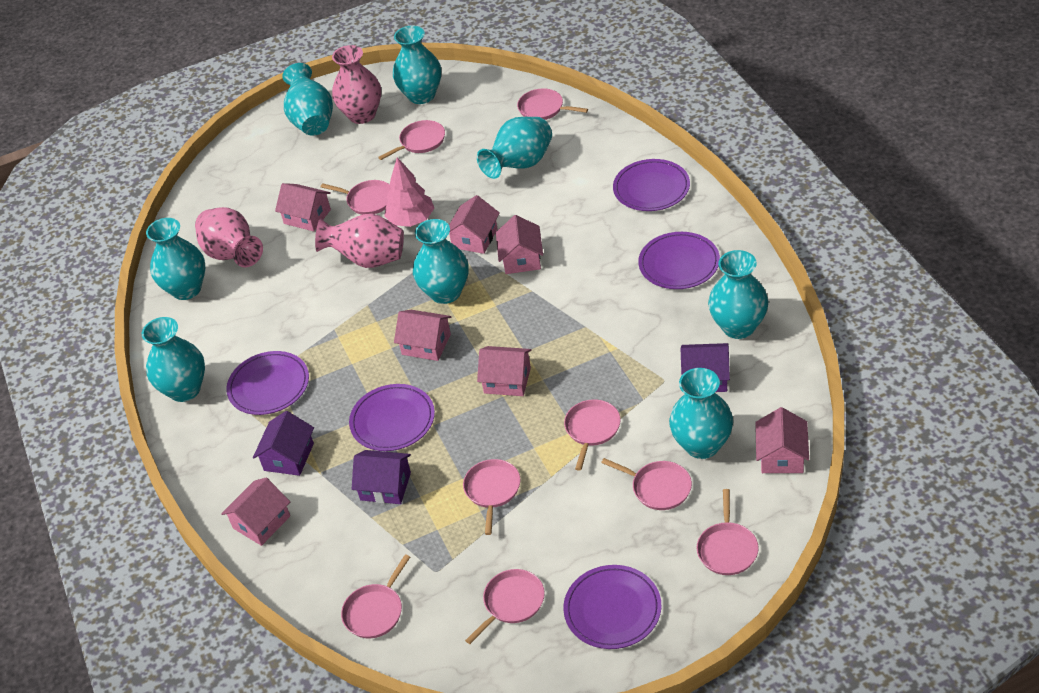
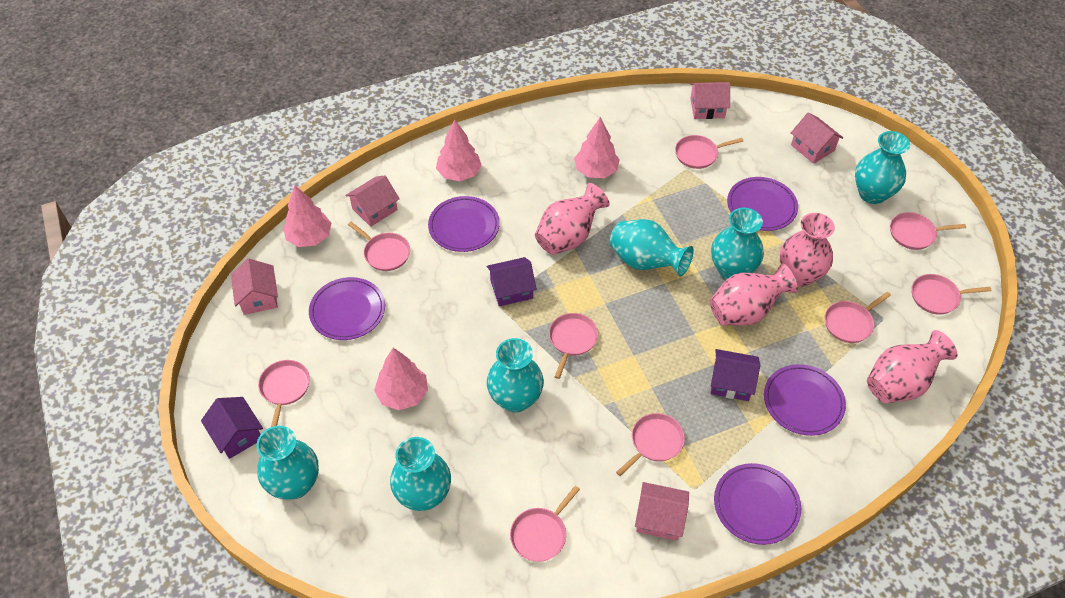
pink house: 7 -> 5
pink tree: 1 -> 4
pink vase: 3 -> 4
turquoise vase: 8 -> 6

